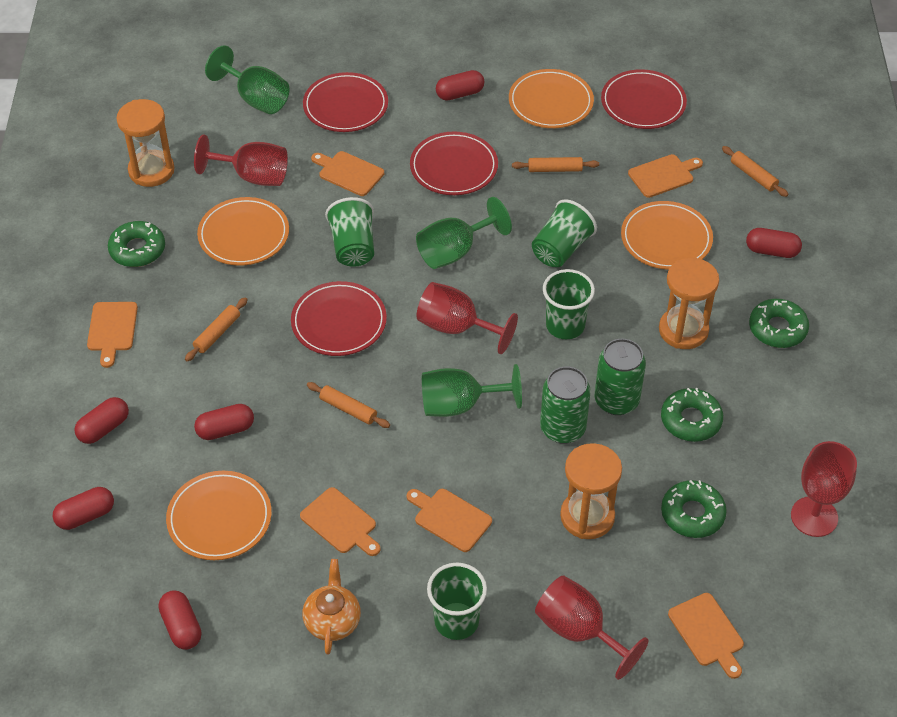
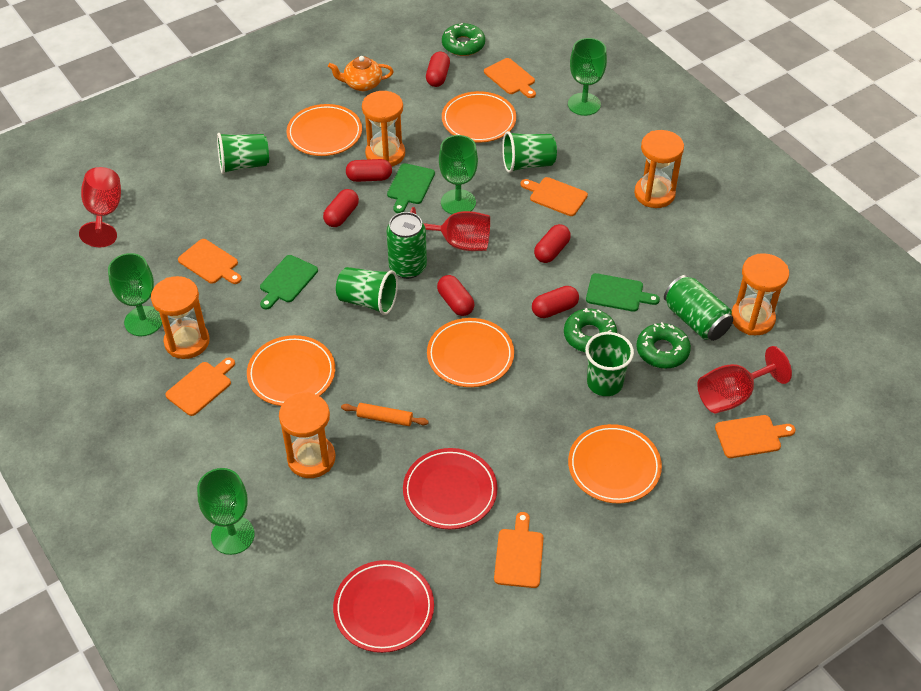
green cutting board: 0 -> 3
green donut: 4 -> 3
green goblet: 3 -> 4
orange hourglass: 3 -> 5
orange plate: 4 -> 5
orange rolling pin: 4 -> 1
red goblet: 4 -> 3
red plate: 4 -> 2

